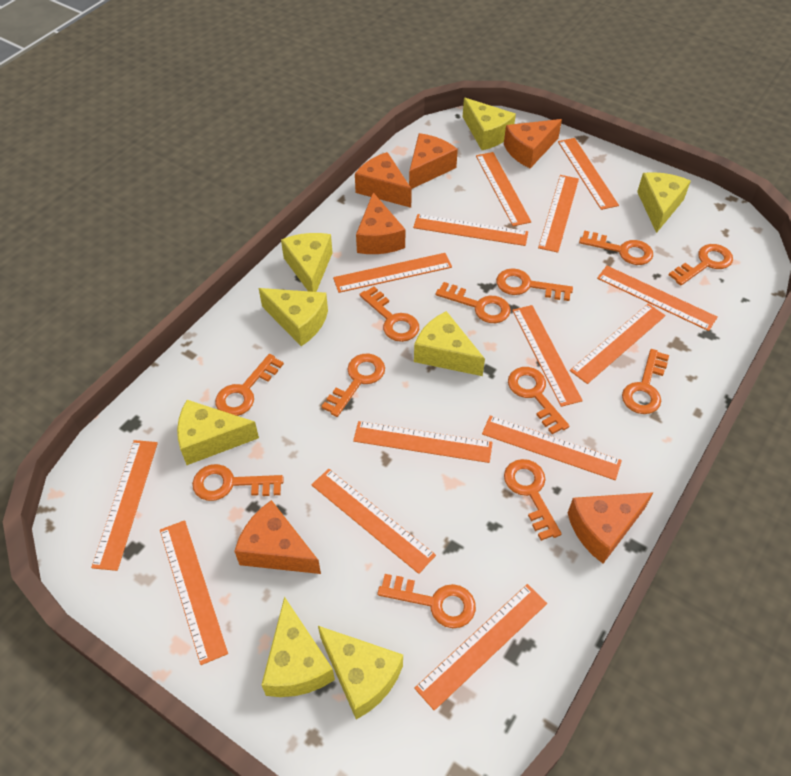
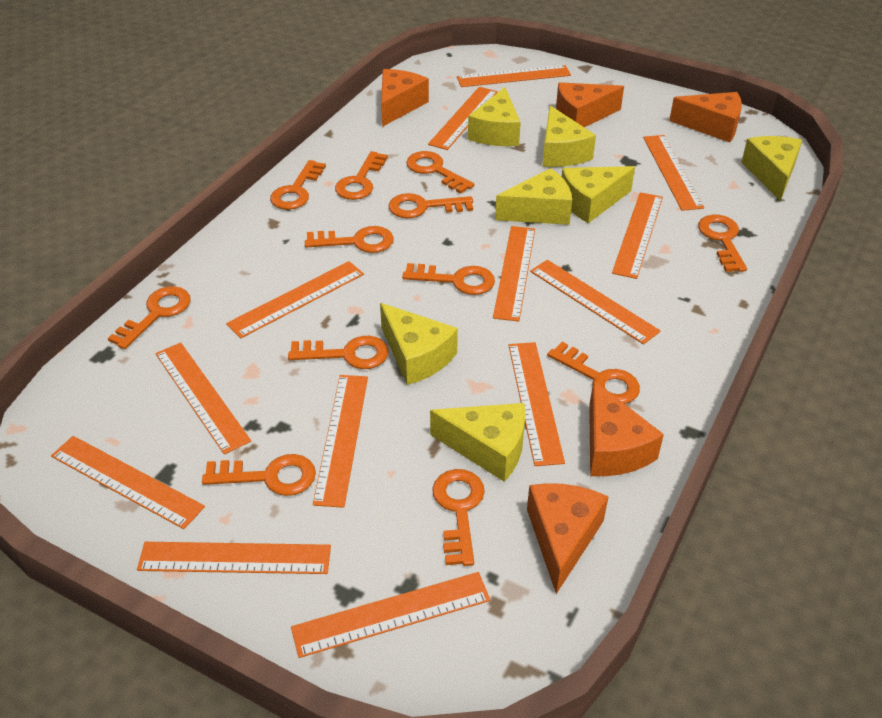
orange cheese: 6 -> 5
orange ruler: 14 -> 13
yellow cheese: 8 -> 7

